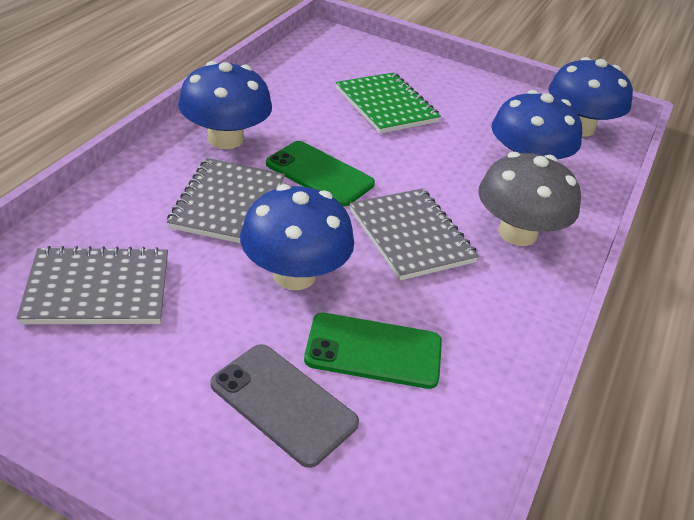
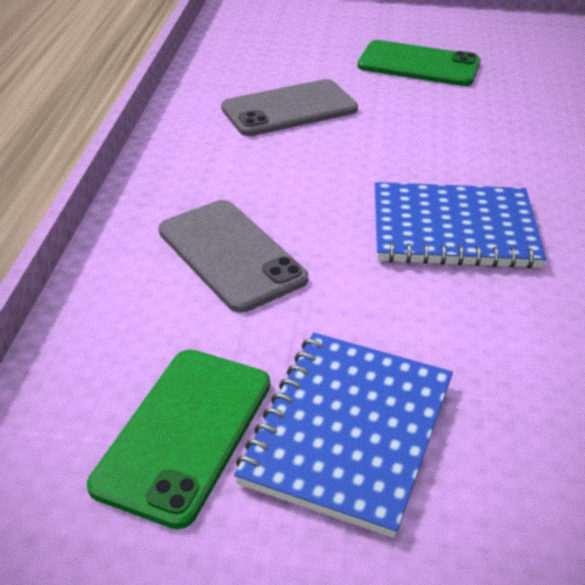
blue mushroom: 4 -> 0
blue notebook: 0 -> 2
green notebook: 1 -> 0
grey mushroom: 1 -> 0
grey notebook: 3 -> 0
grey phone: 1 -> 2

